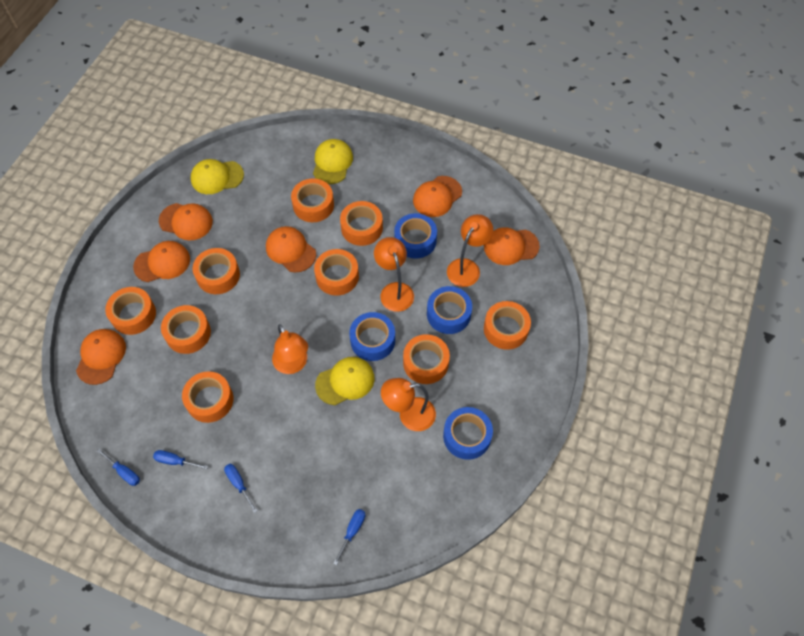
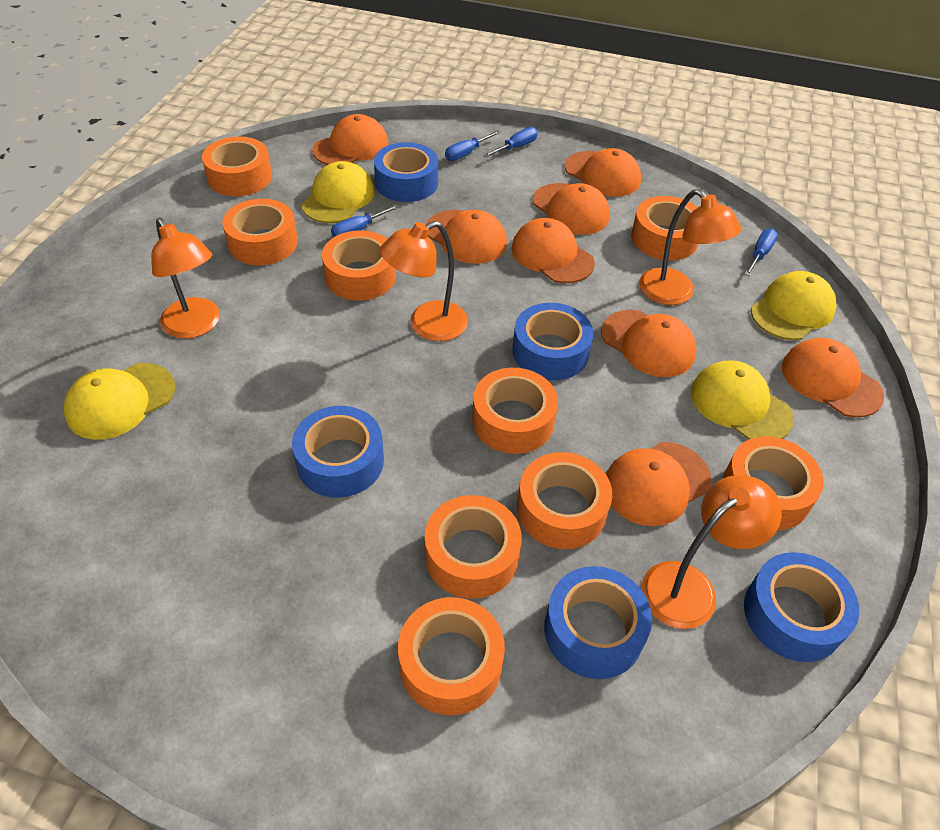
blue tape: 4 -> 5
orange cap: 6 -> 8
yellow cap: 3 -> 4

